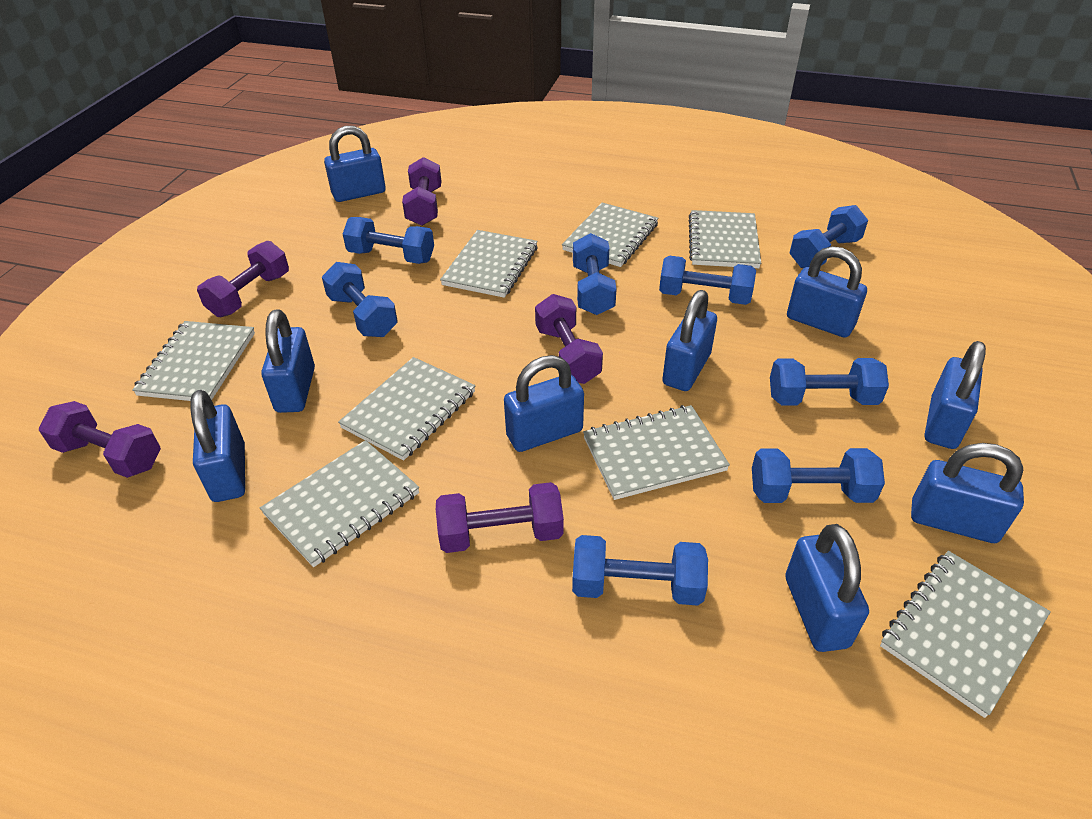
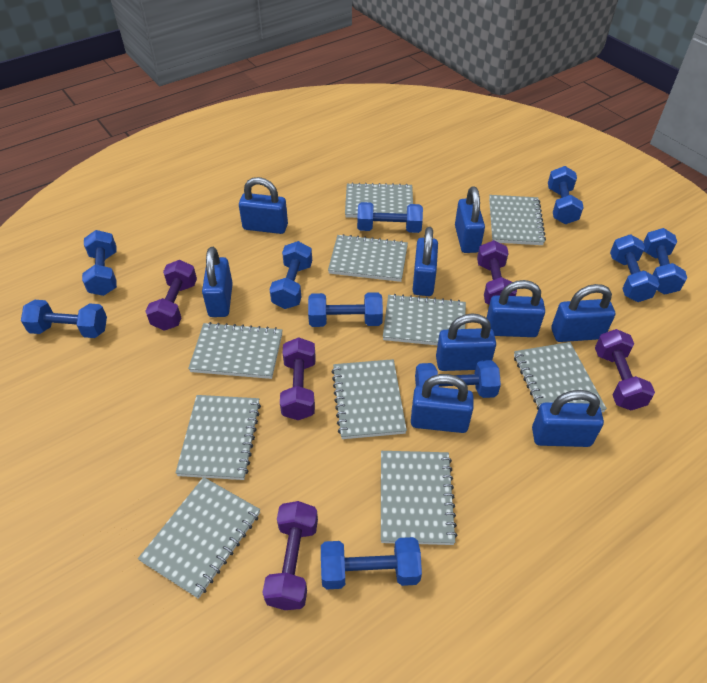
blue dumbbell: 8 -> 10
grey notebook: 8 -> 10

